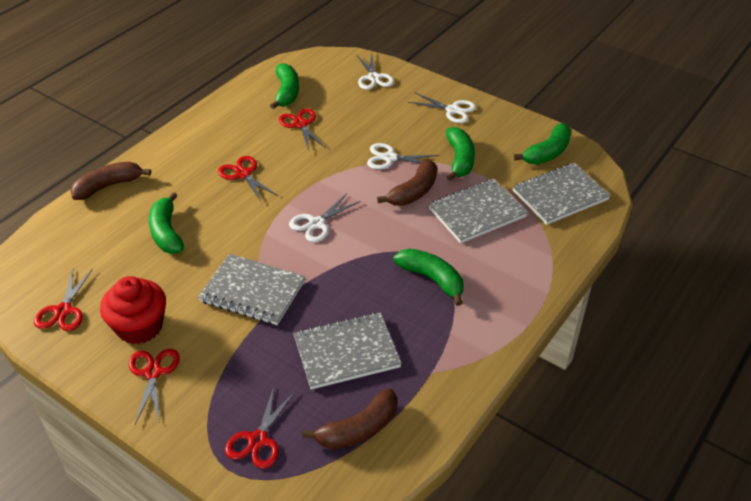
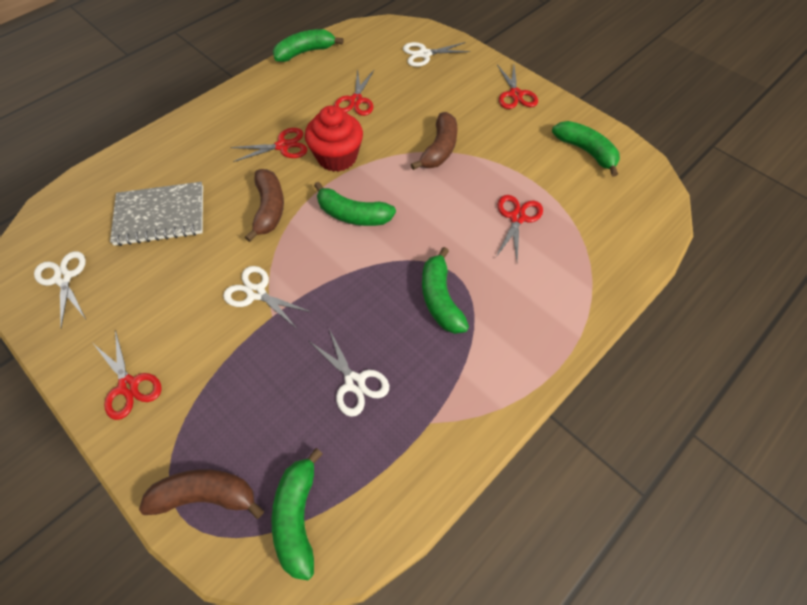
grey notebook: 4 -> 1

